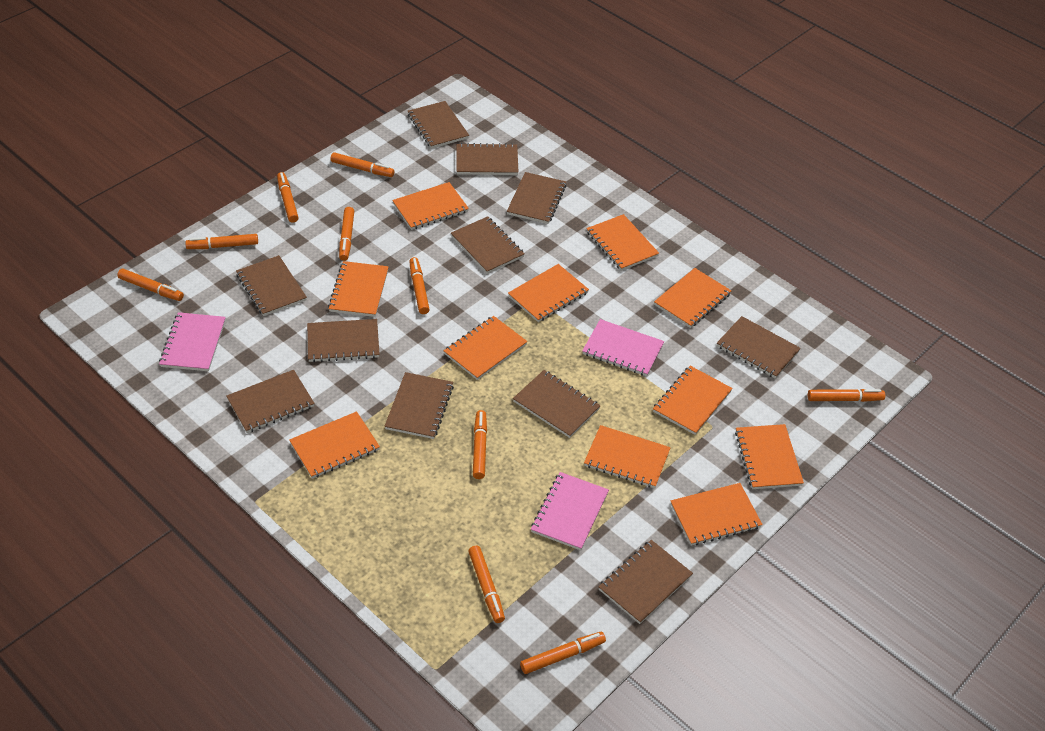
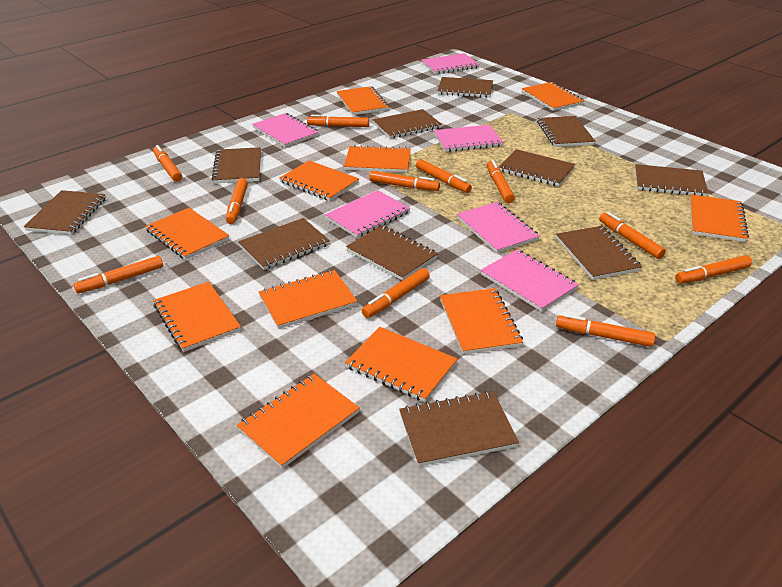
orange marker: 10 -> 11
pink notebook: 3 -> 6

